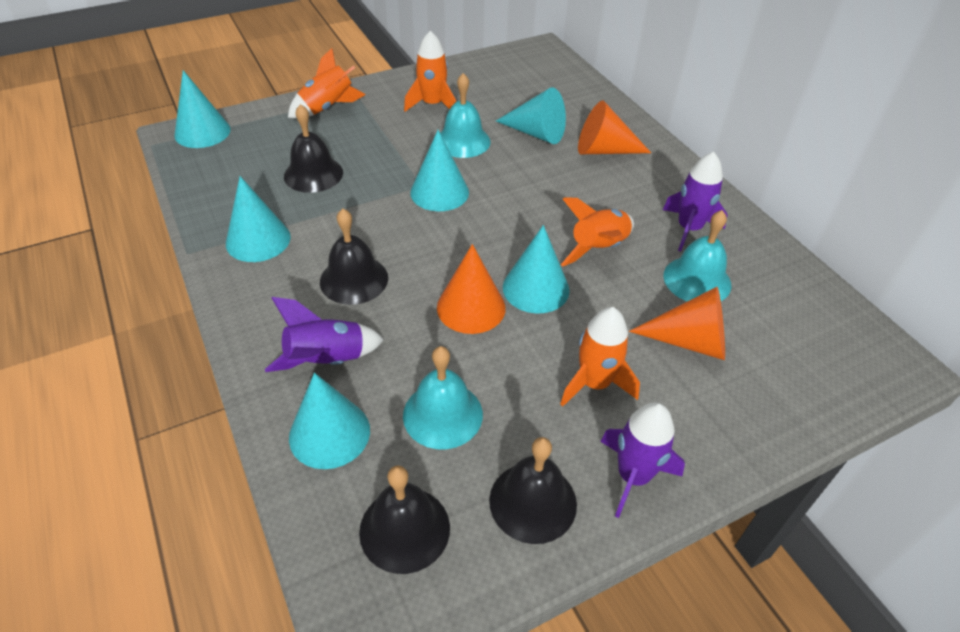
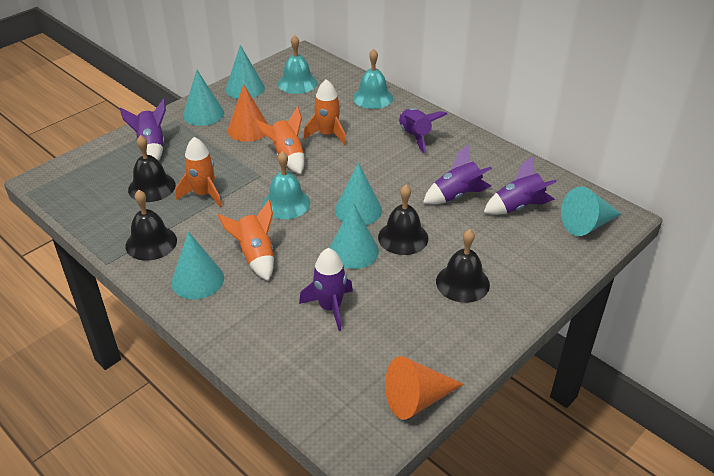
orange cone: 3 -> 2
purple rocket: 3 -> 5

